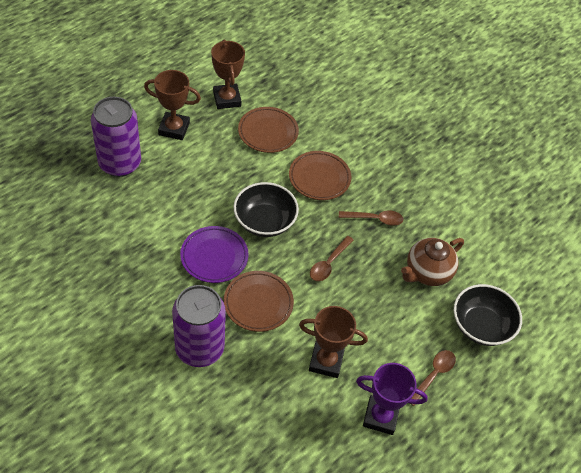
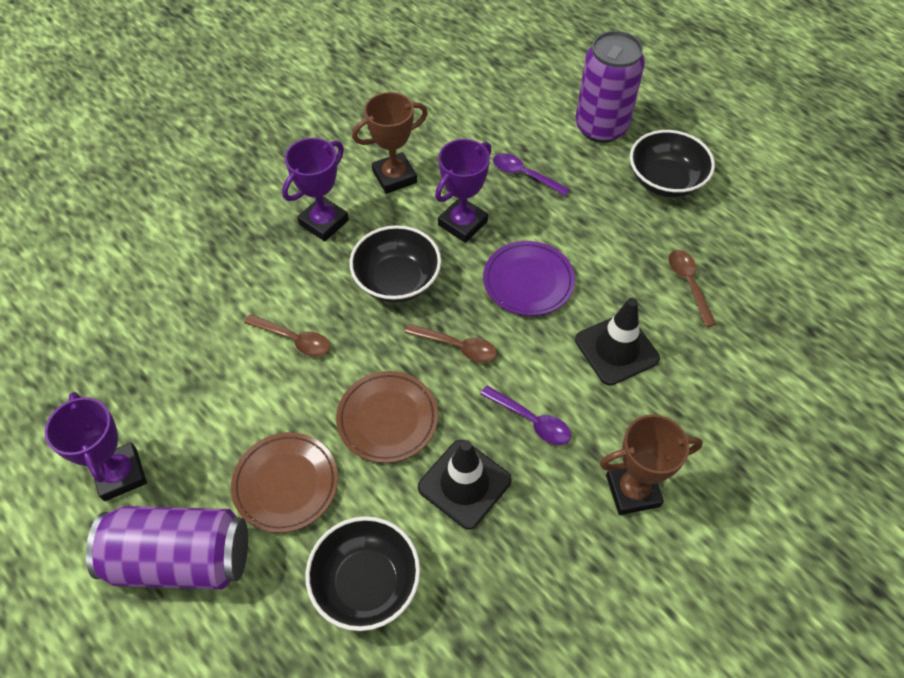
black bowl: 2 -> 3
black traffic cone: 0 -> 2
brown plate: 3 -> 2
brown teapot: 1 -> 0
brown trophy: 3 -> 2
purple spoon: 0 -> 2
purple trophy: 1 -> 3

